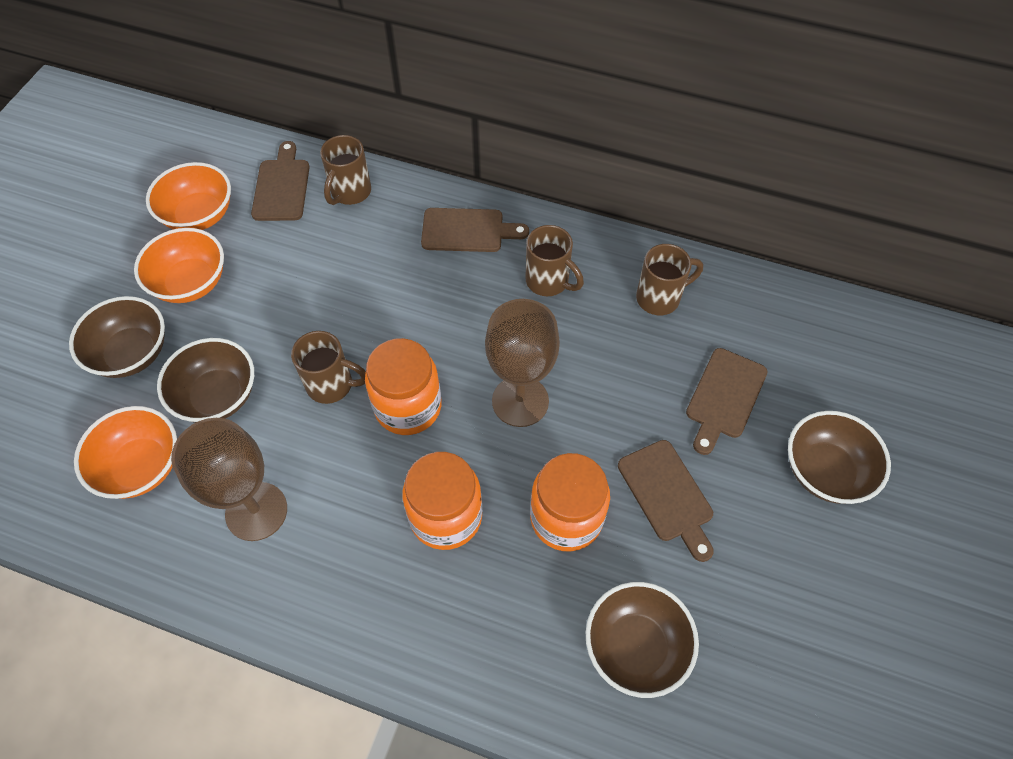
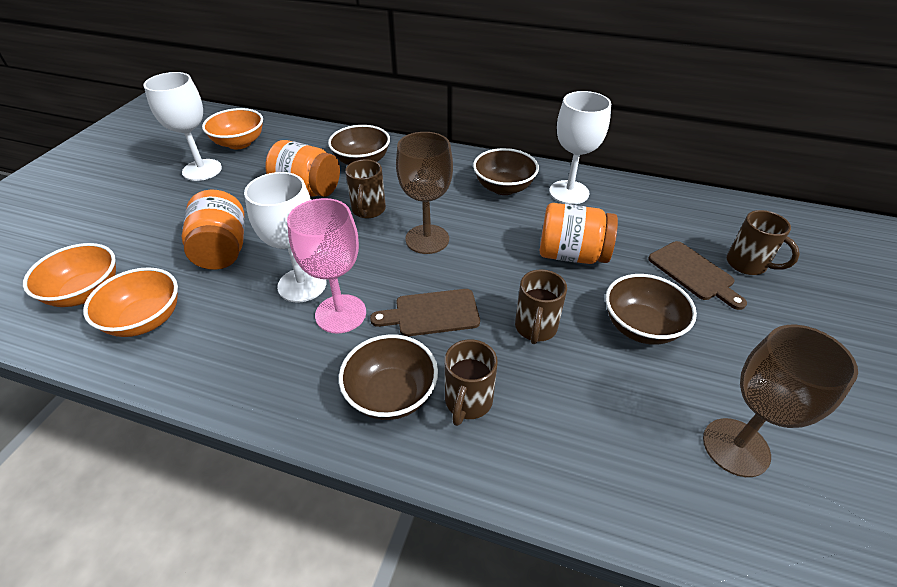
brown cutting board: 4 -> 2
pink goblet: 0 -> 1
white goblet: 0 -> 3

